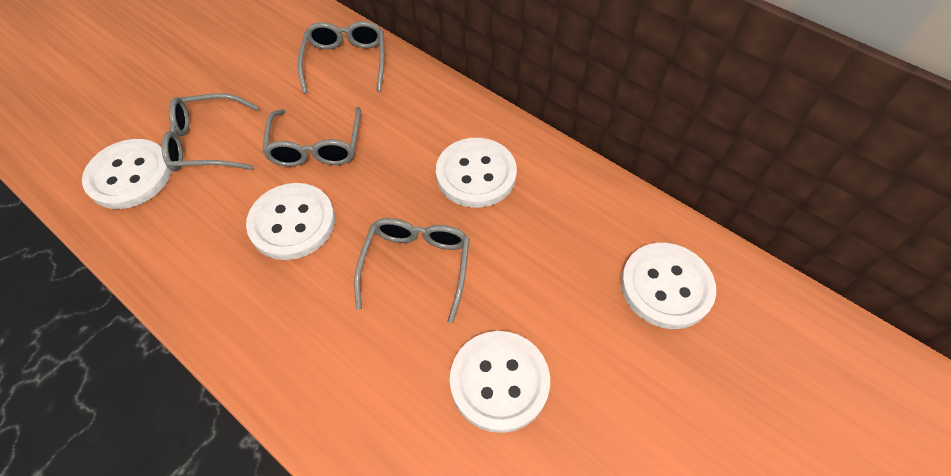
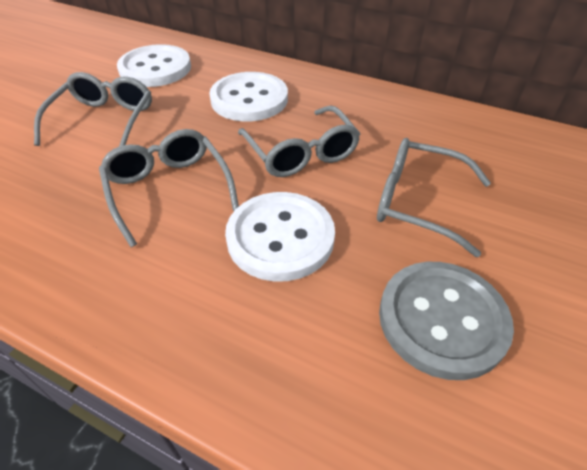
grey button: 0 -> 1
white button: 5 -> 3

